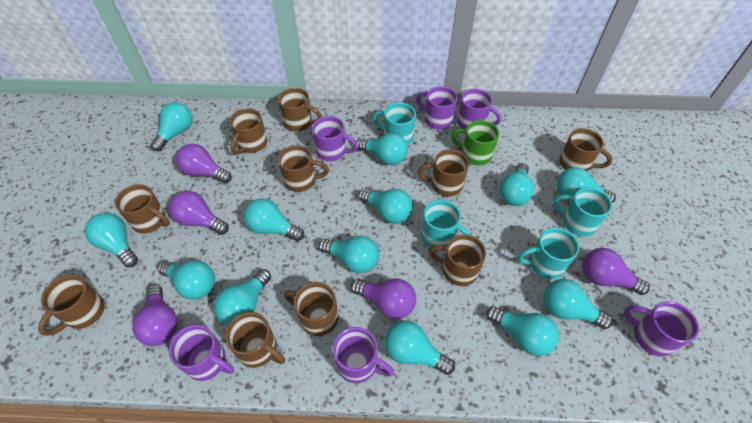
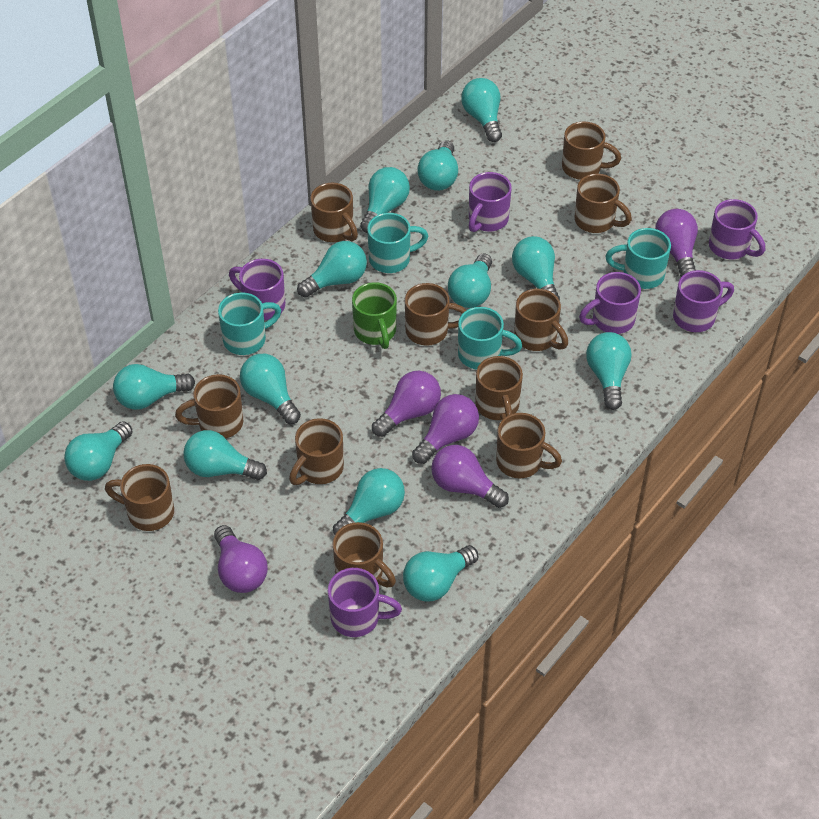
brown mug: 10 -> 11

